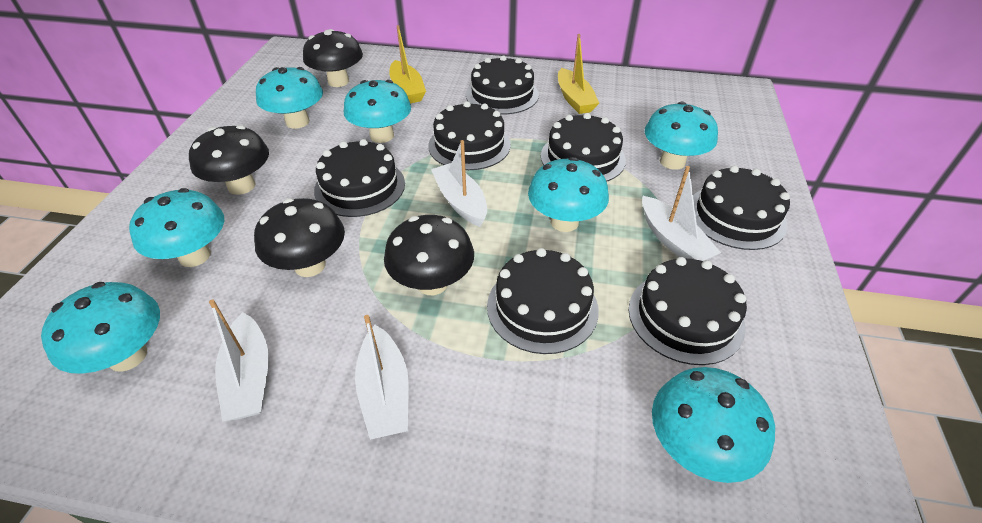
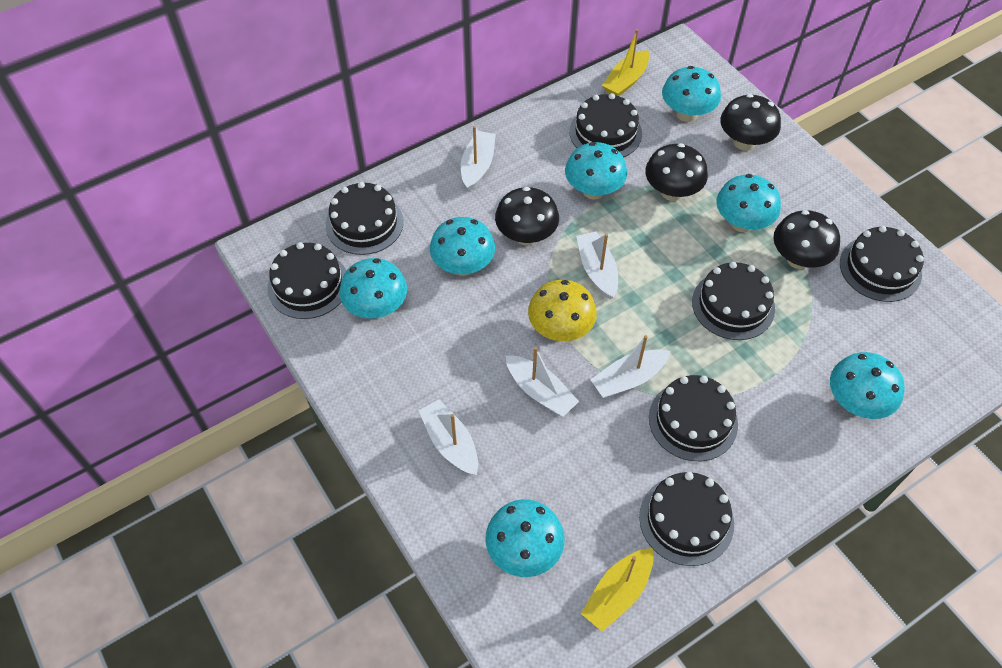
white boat: 4 -> 5
yellow mushroom: 0 -> 1

